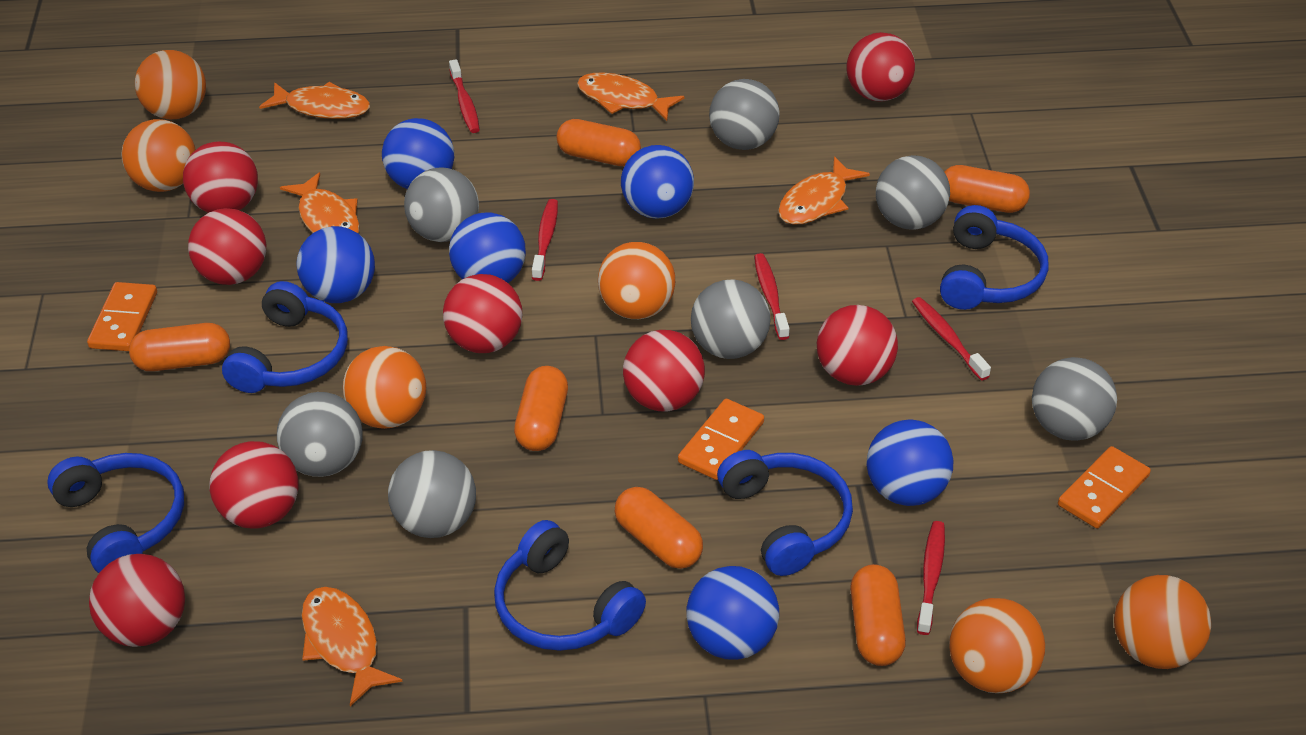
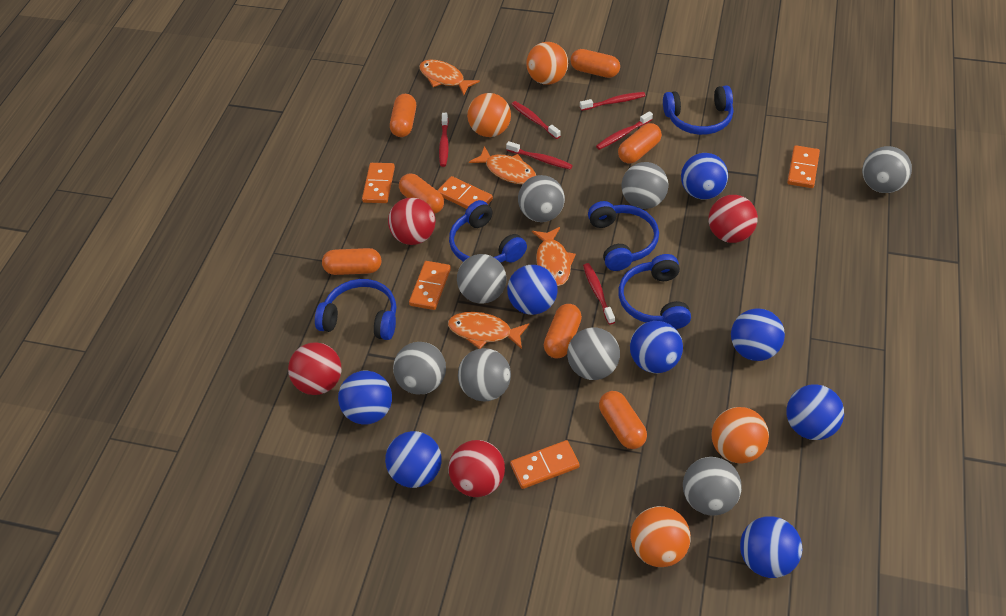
blue ball: 6 -> 8
grey ball: 7 -> 8
orange ball: 6 -> 4
orange capsule: 6 -> 7
orange domino: 3 -> 5
orange fish: 5 -> 4
red ball: 8 -> 4
red toothbrush: 5 -> 6

